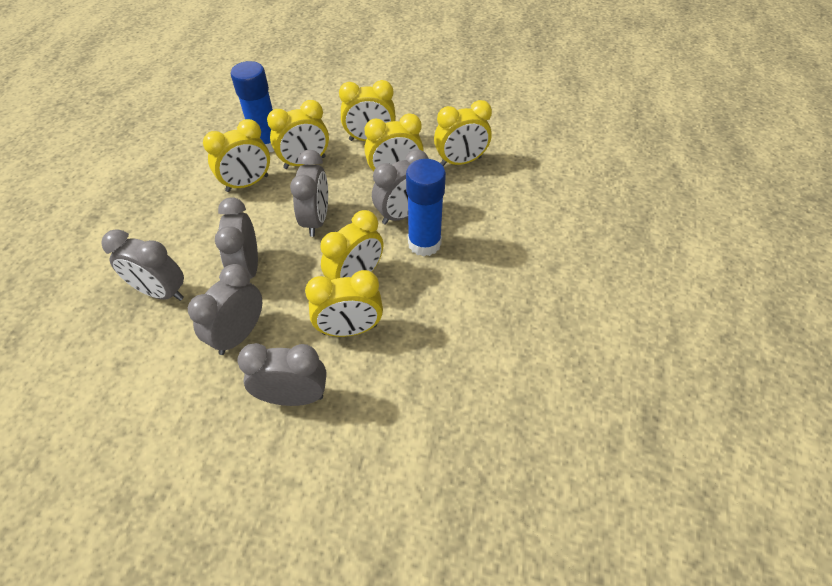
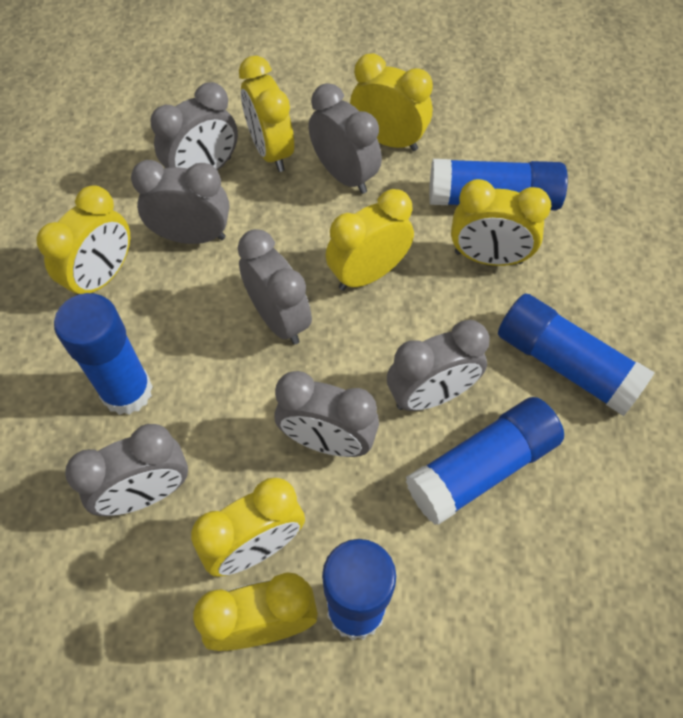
blue glue stick: 2 -> 5
grey clock: 6 -> 7

